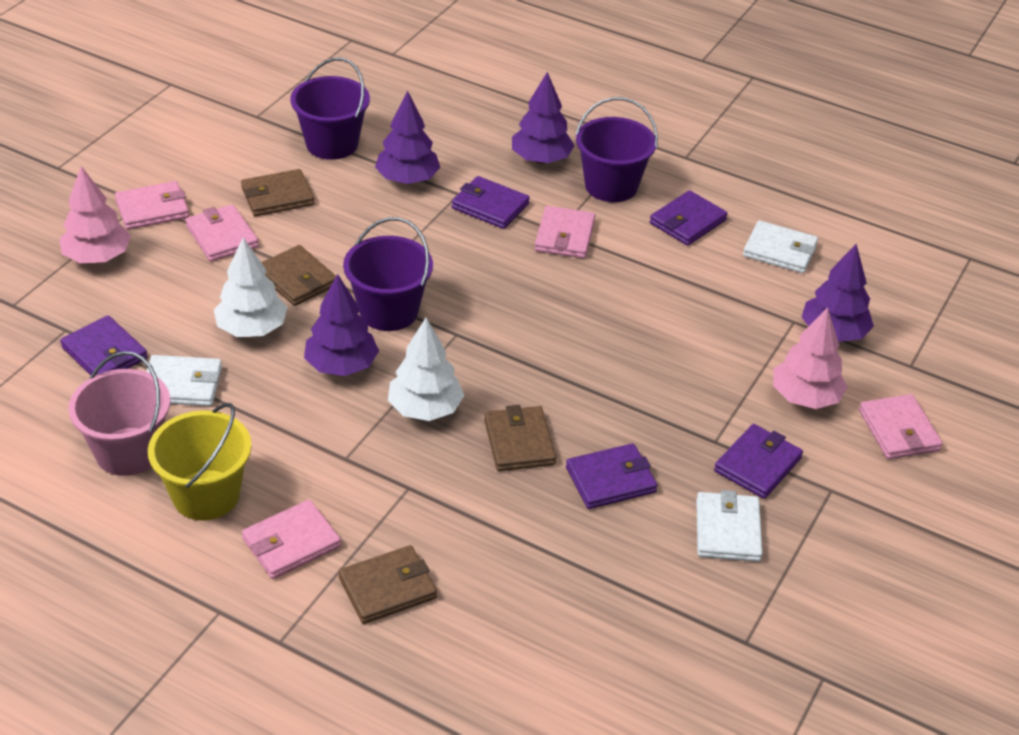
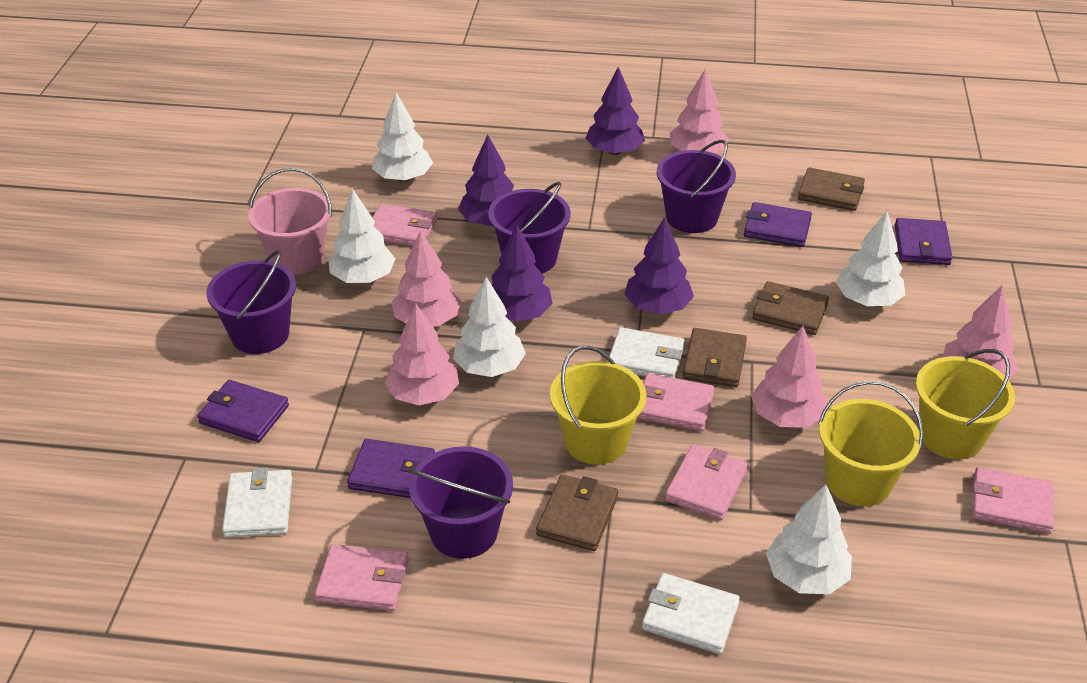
pink tree: 2 -> 5
purple bucket: 3 -> 4
purple wallet: 5 -> 4
white tree: 2 -> 5
yellow bucket: 1 -> 3

